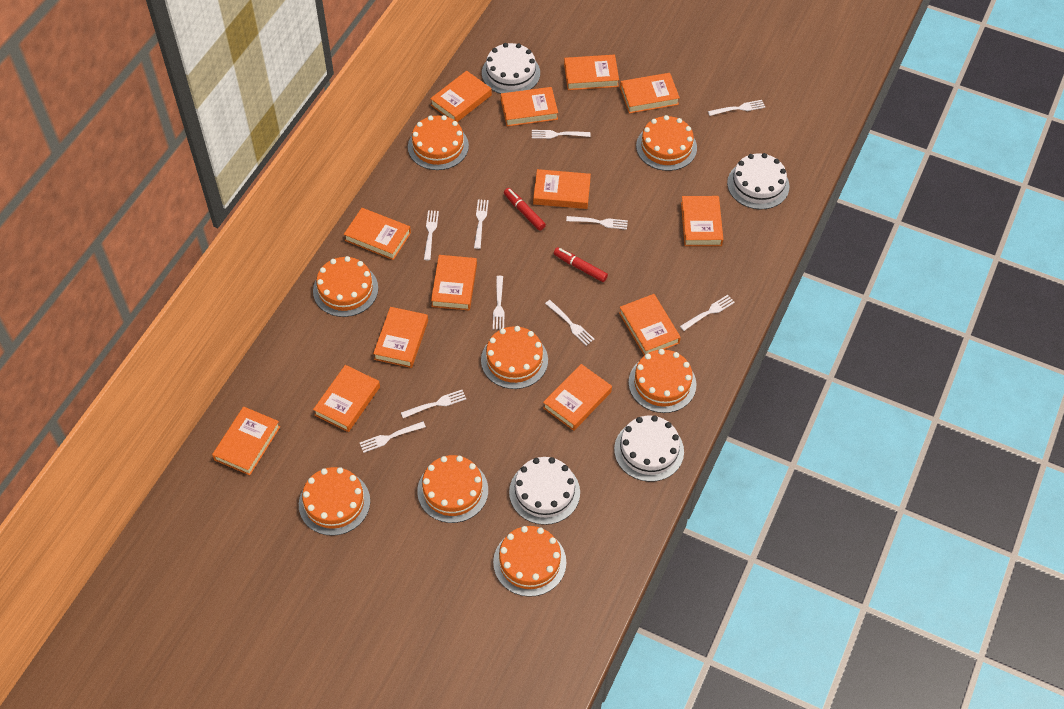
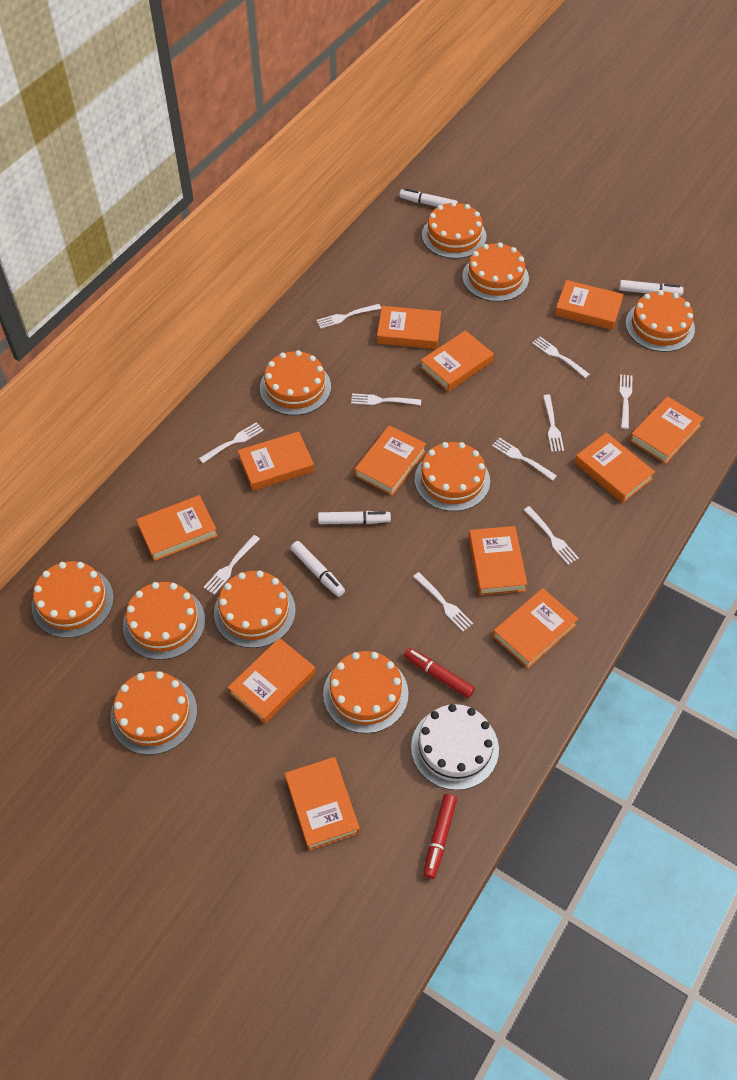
orange book: 13 -> 12
orange cake: 8 -> 10
white cake: 4 -> 1
white marker: 0 -> 4

